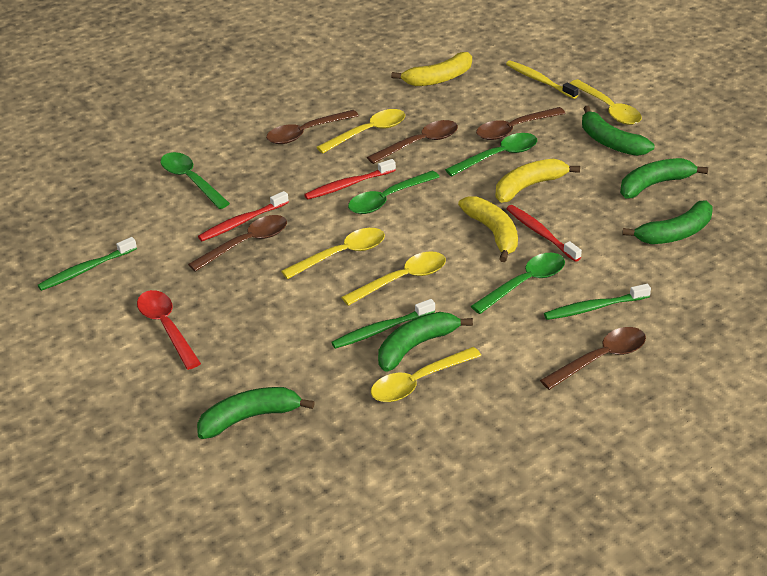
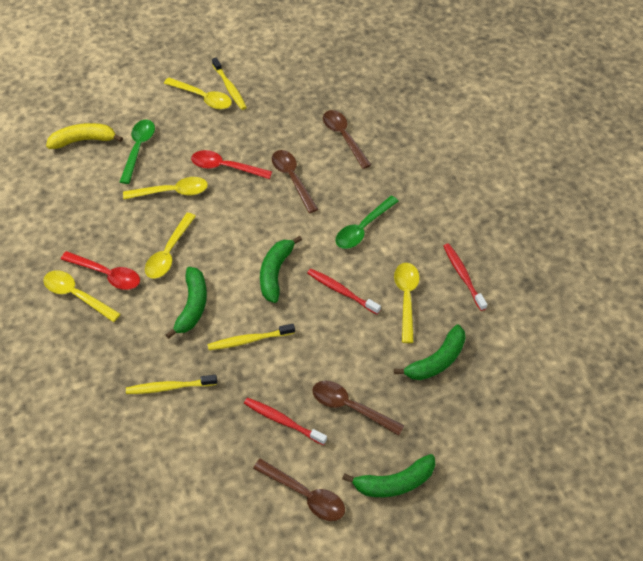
brown spoon: 5 -> 4
green banana: 5 -> 4
green spoon: 4 -> 2
green toothbrush: 3 -> 0
red spoon: 1 -> 2
yellow banana: 3 -> 1
yellow toothbrush: 1 -> 3

